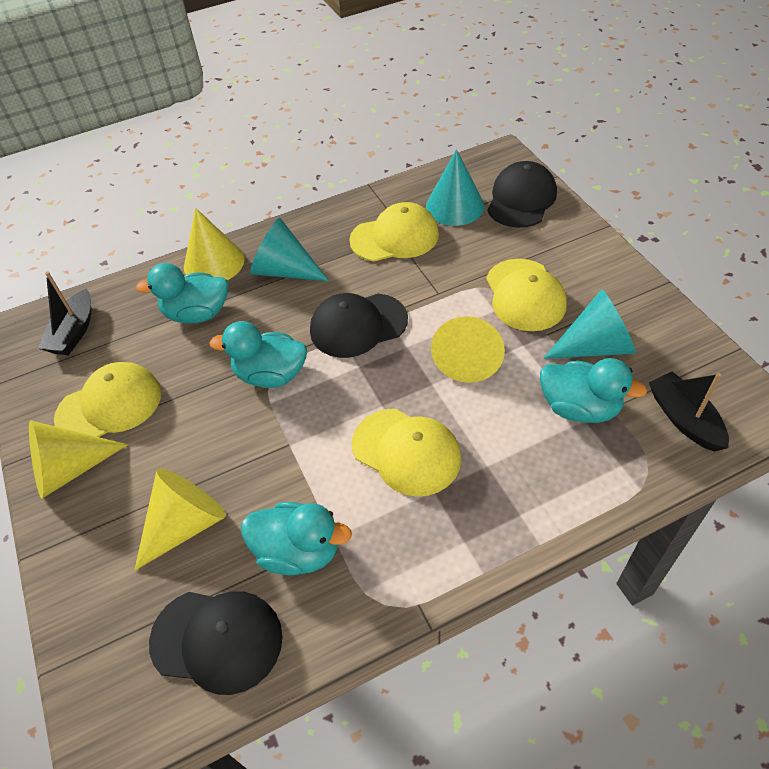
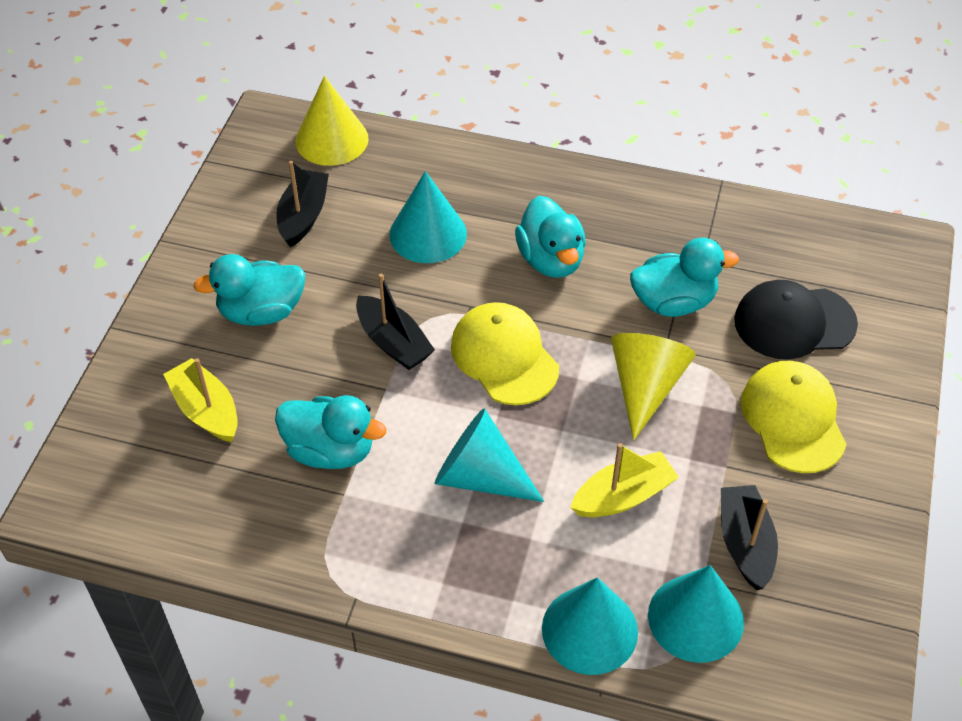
black boat: 2 -> 3
black cap: 3 -> 1
turquoise cone: 3 -> 4
yellow boat: 0 -> 2
yellow cap: 4 -> 2
yellow cone: 4 -> 2

